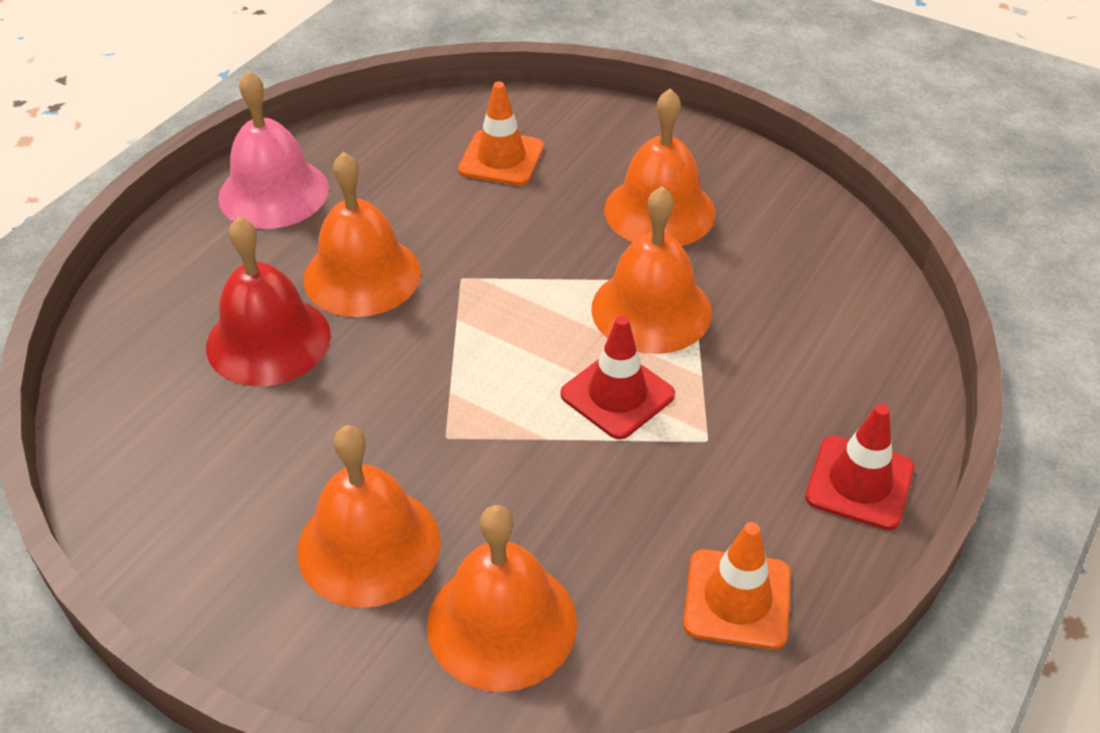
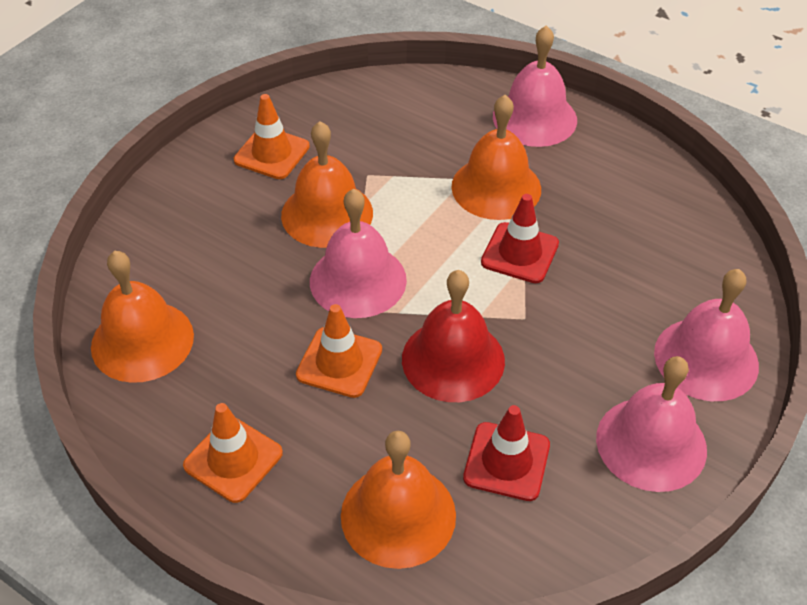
orange bell: 5 -> 4
orange traffic cone: 2 -> 3
pink bell: 1 -> 4

